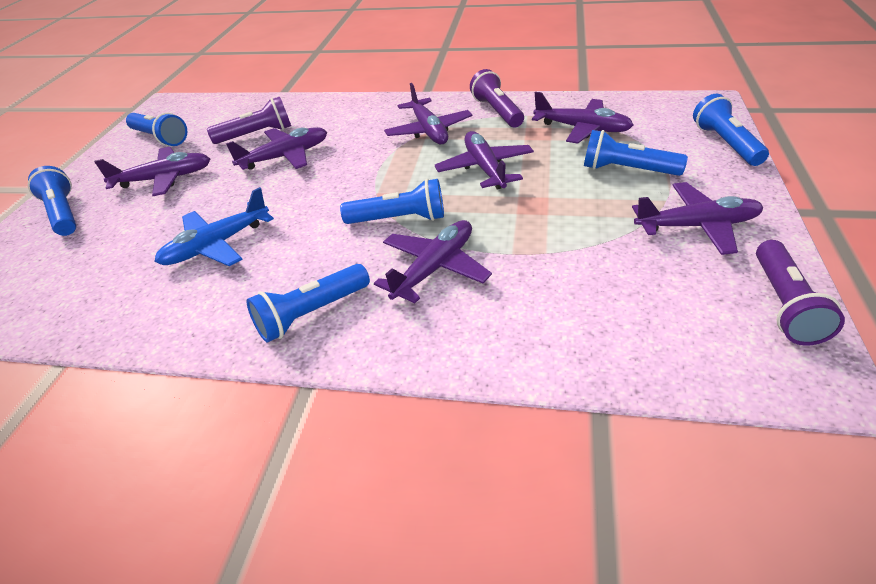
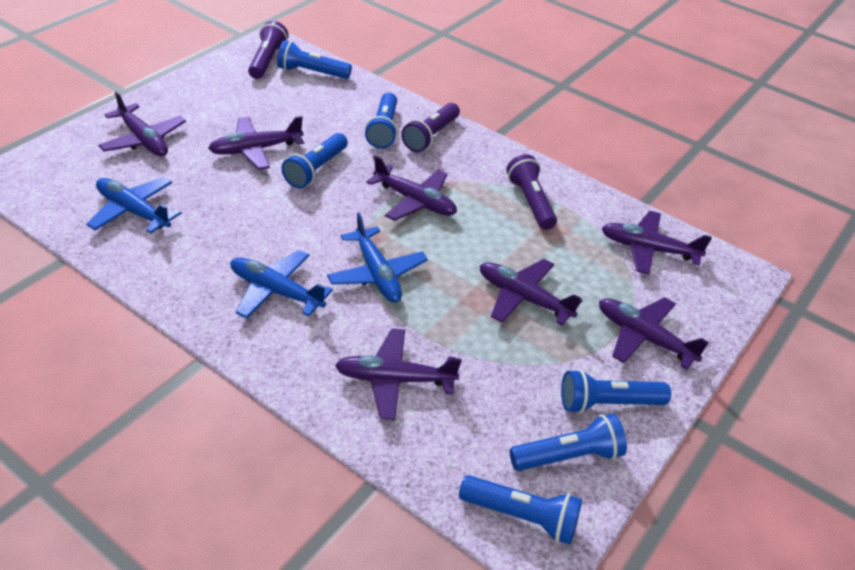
blue plane: 1 -> 3

